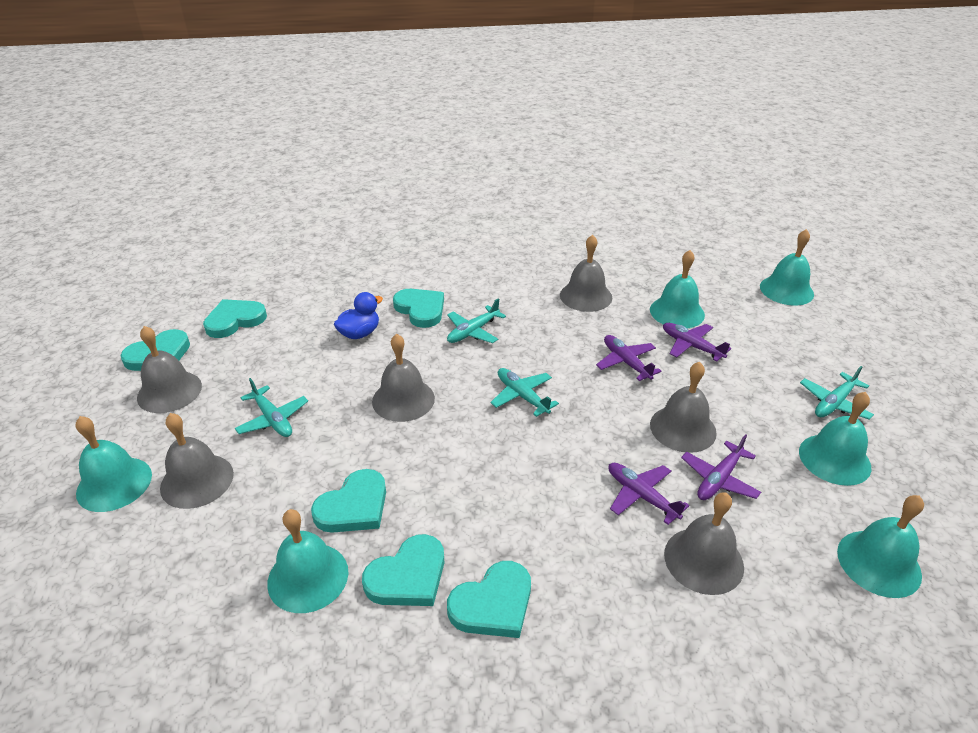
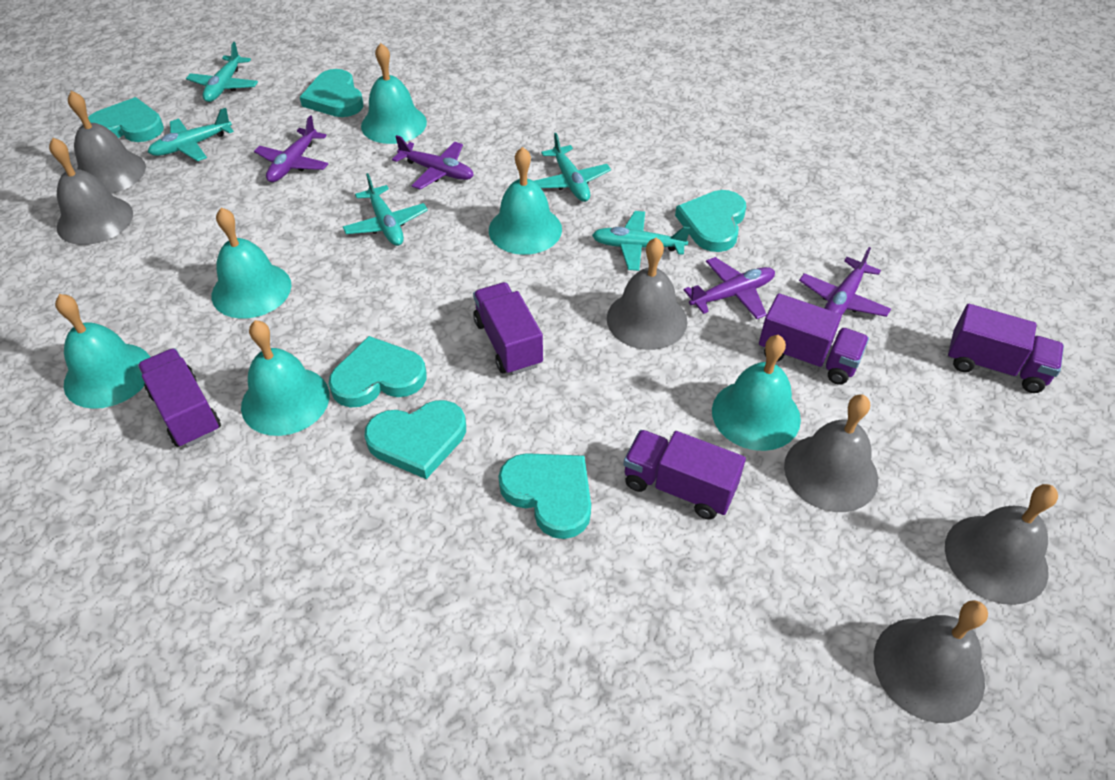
blue duck: 1 -> 0
purple truck: 0 -> 5
turquoise plane: 4 -> 5

